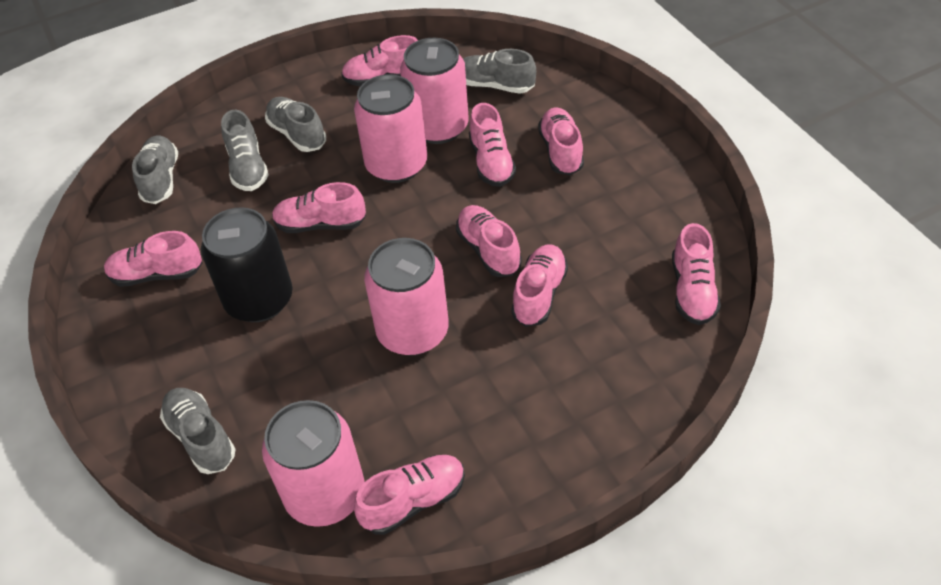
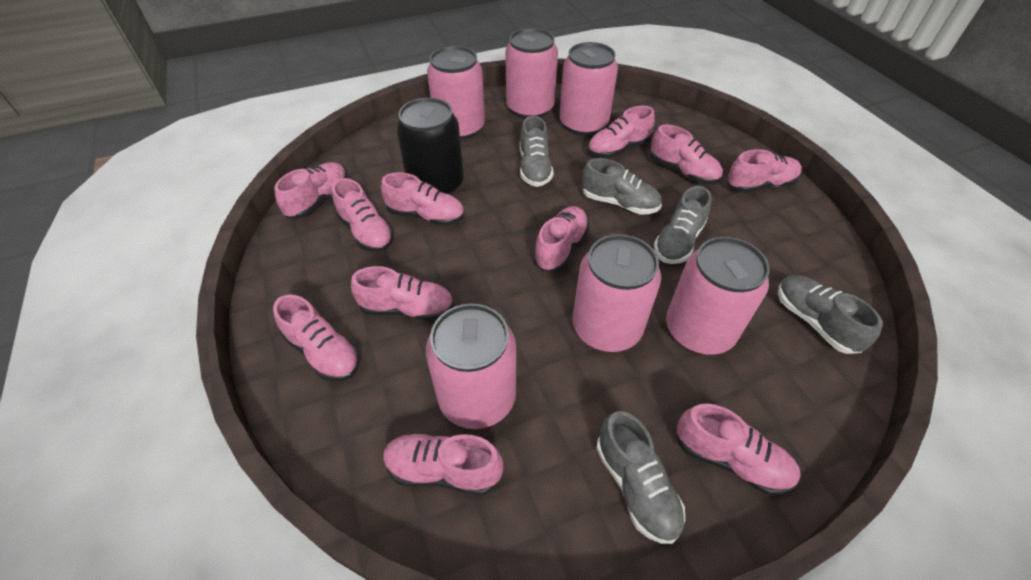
pink can: 4 -> 6
pink shoe: 9 -> 11

